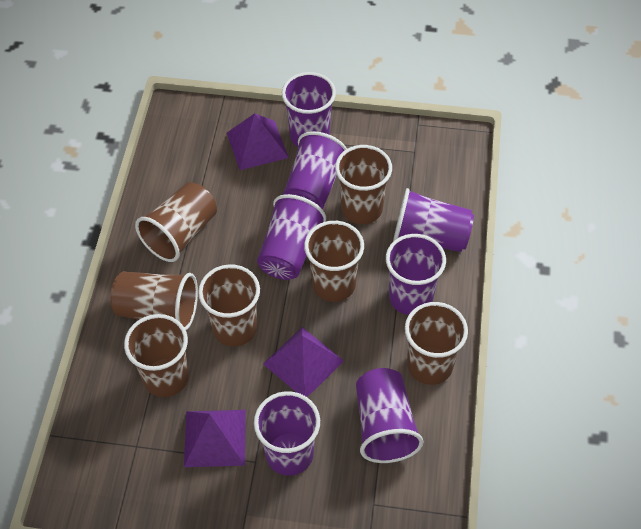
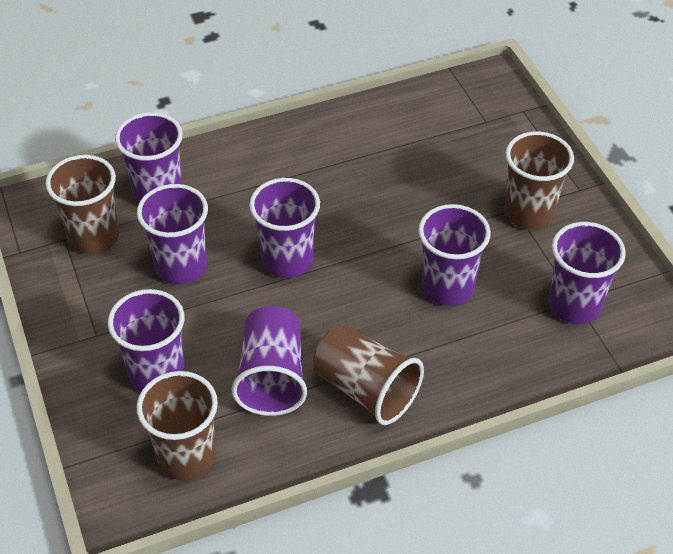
brown cup: 7 -> 4
purple pyramid: 3 -> 0

